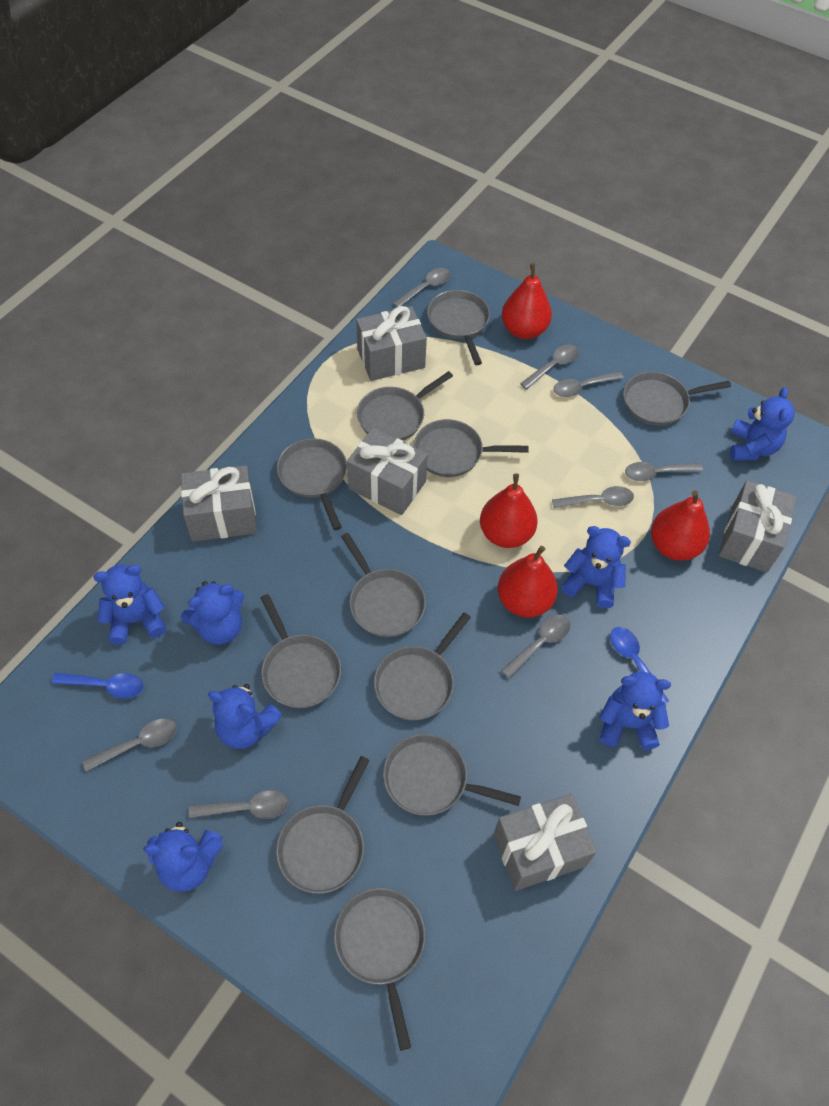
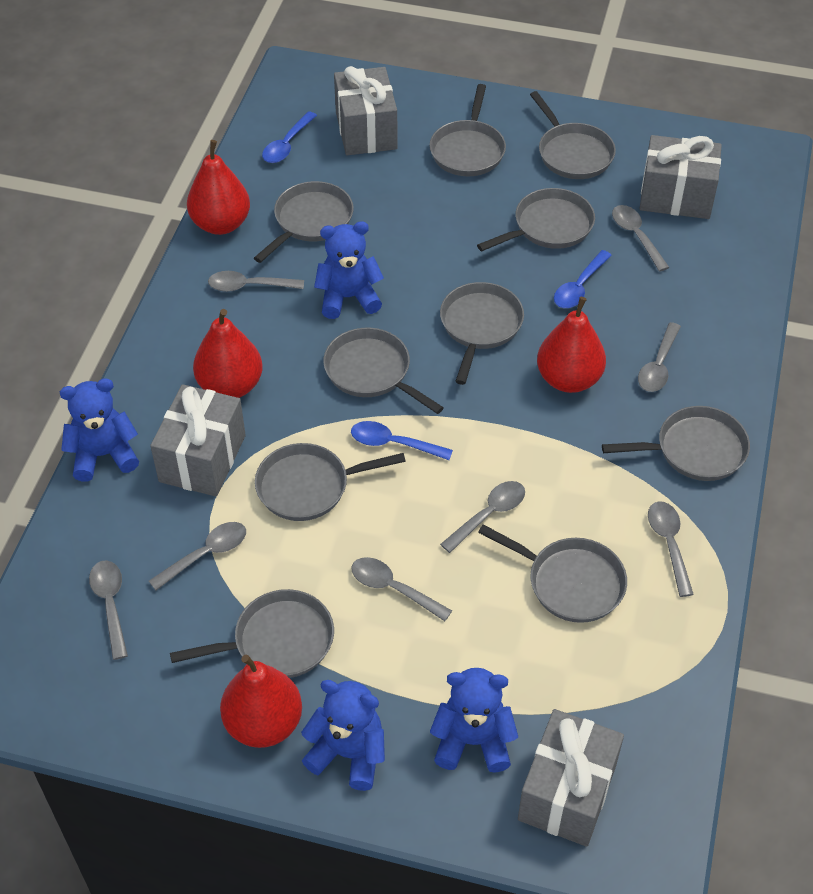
blue spoon: 2 -> 3
blue teddy bear: 7 -> 4
grey gift: 5 -> 4
grey pan: 11 -> 10

